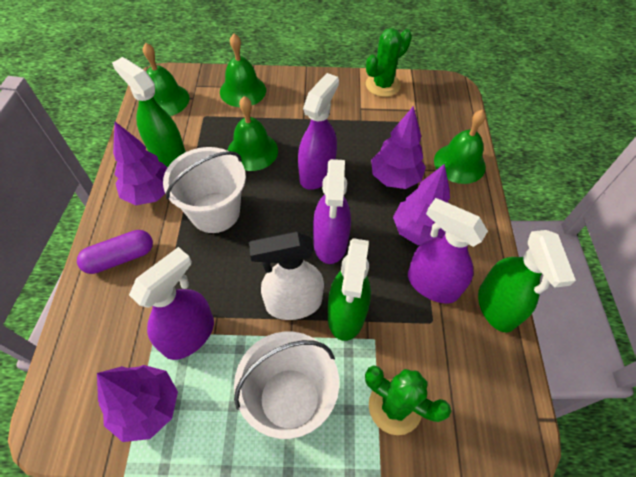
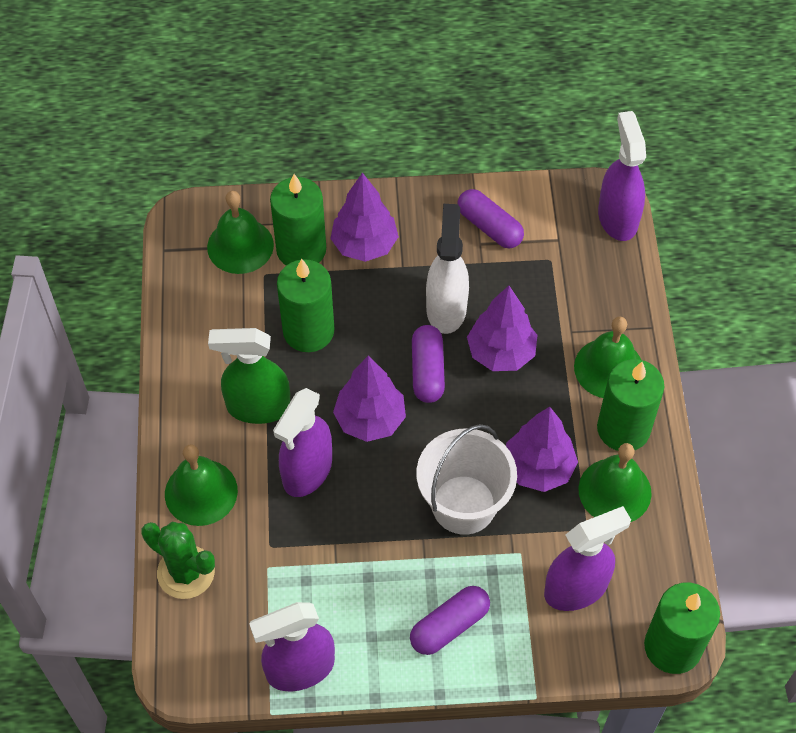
green cactus: 2 -> 1
green candle: 0 -> 4
green spray bottle: 3 -> 1
purple capsule: 1 -> 3
white bucket: 2 -> 1

